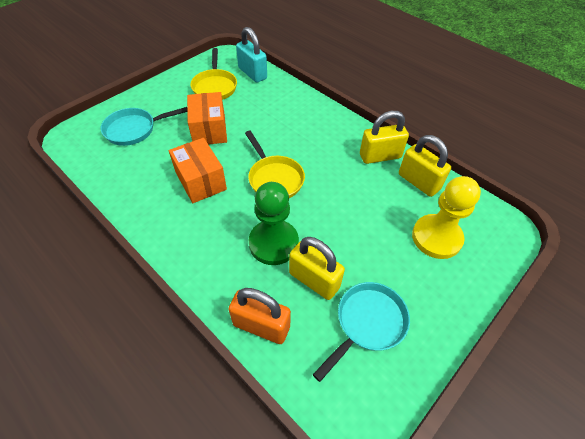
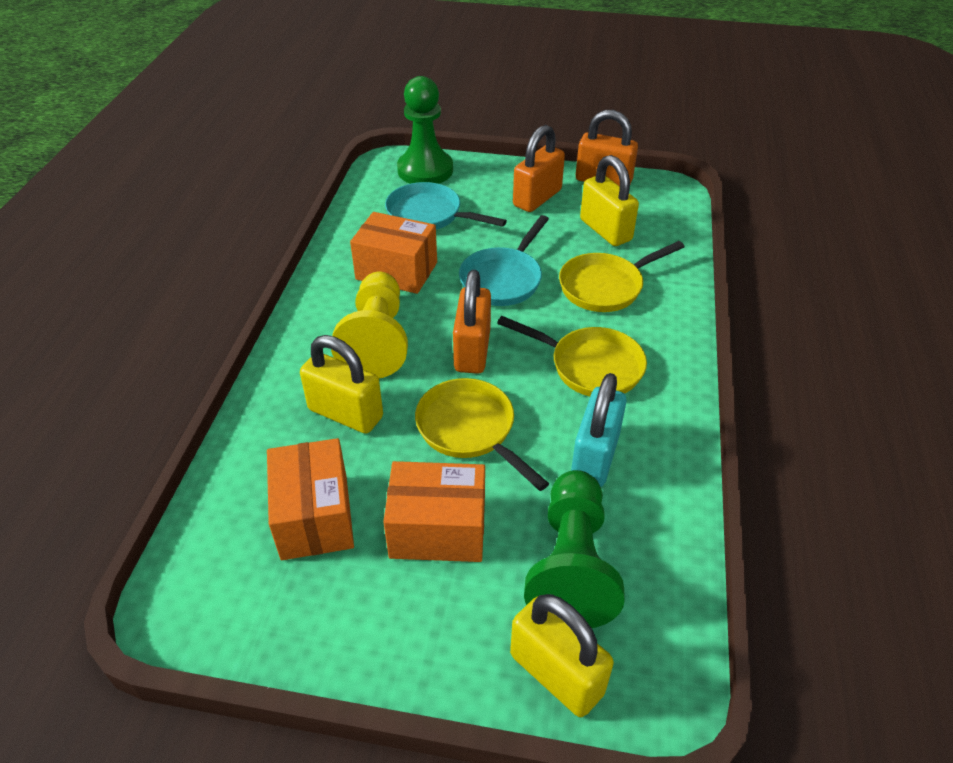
green pawn: 1 -> 2
orange box: 2 -> 3
orange padlock: 1 -> 3
yellow pan: 2 -> 3

